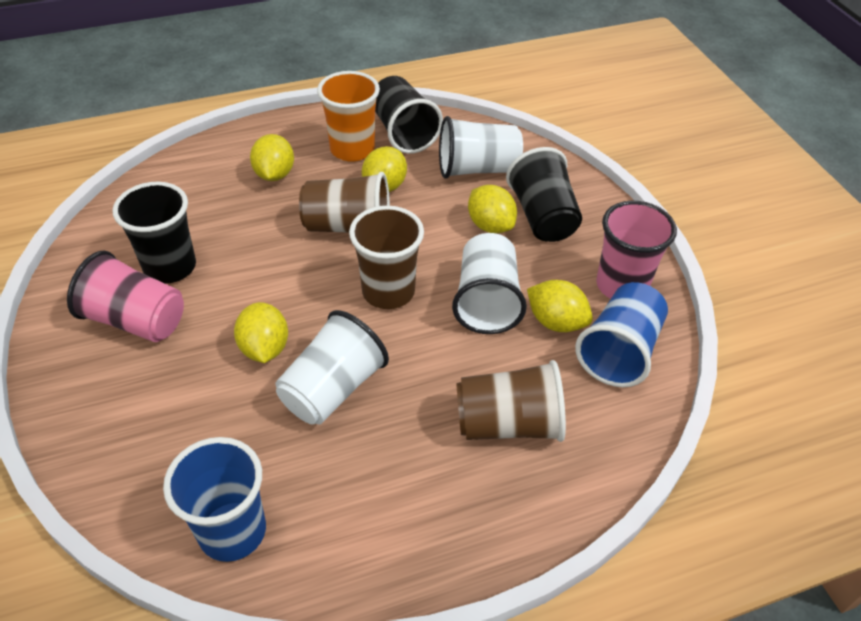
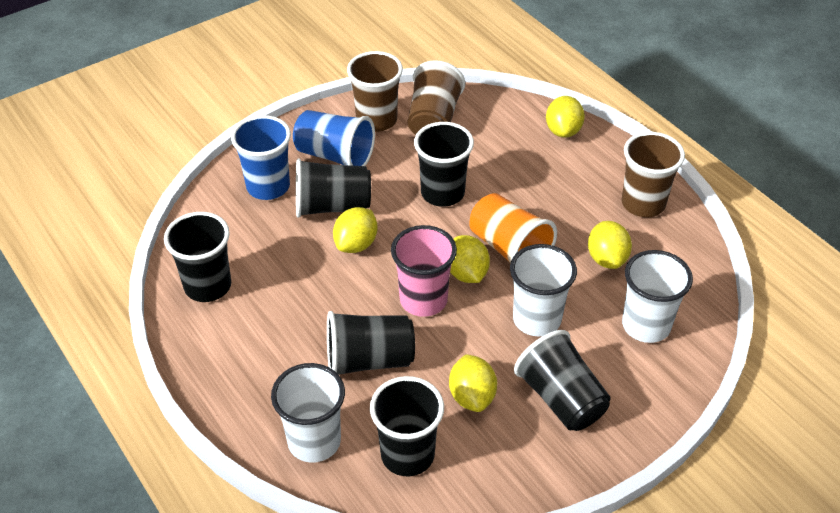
black cup: 3 -> 6
pink cup: 2 -> 1

